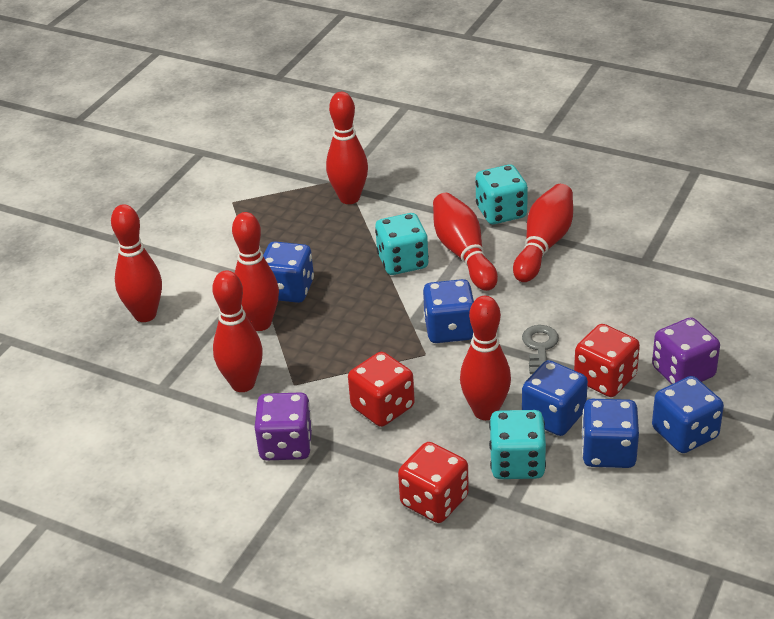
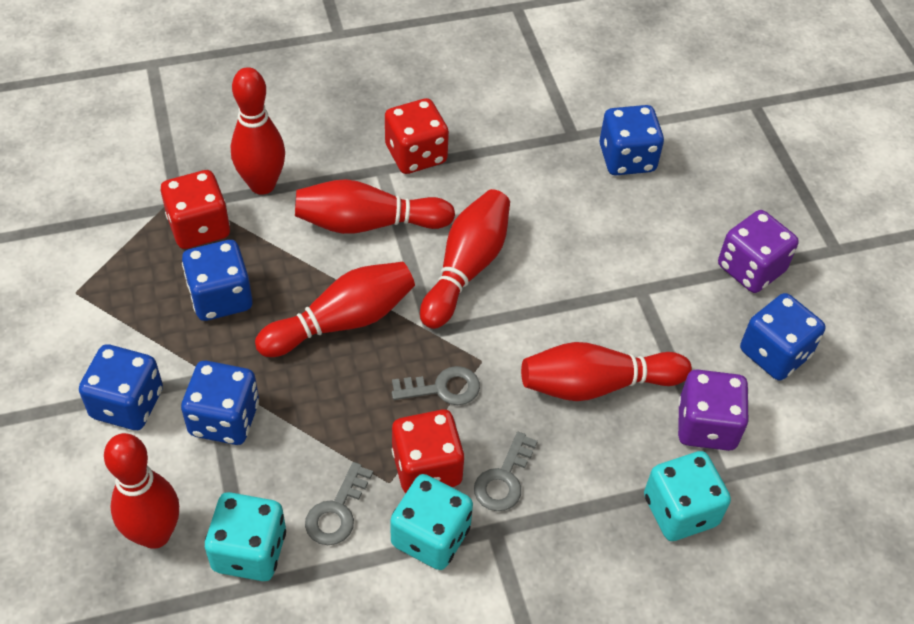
grey key: 1 -> 3
red bowling pin: 7 -> 6

